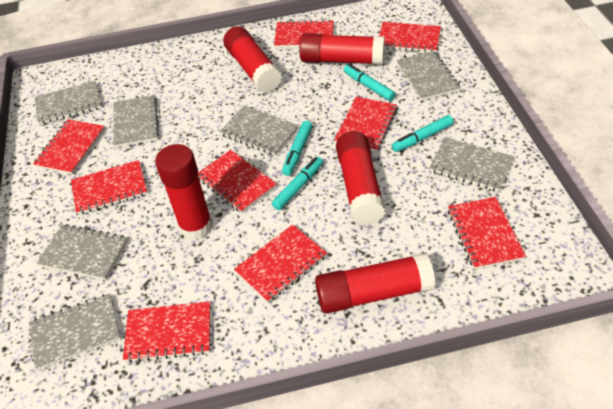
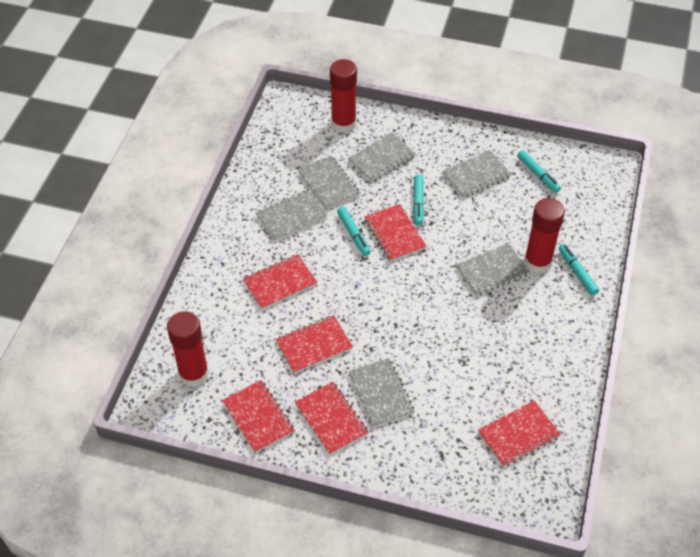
grey notebook: 7 -> 6
red glue stick: 5 -> 3
red notebook: 9 -> 6

